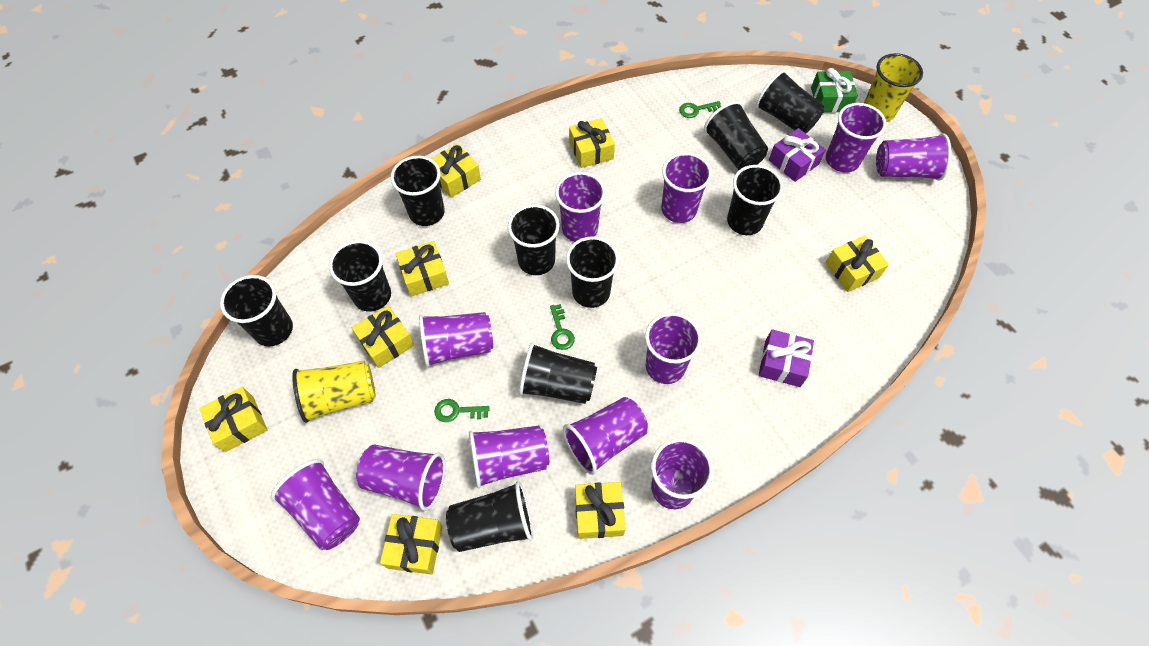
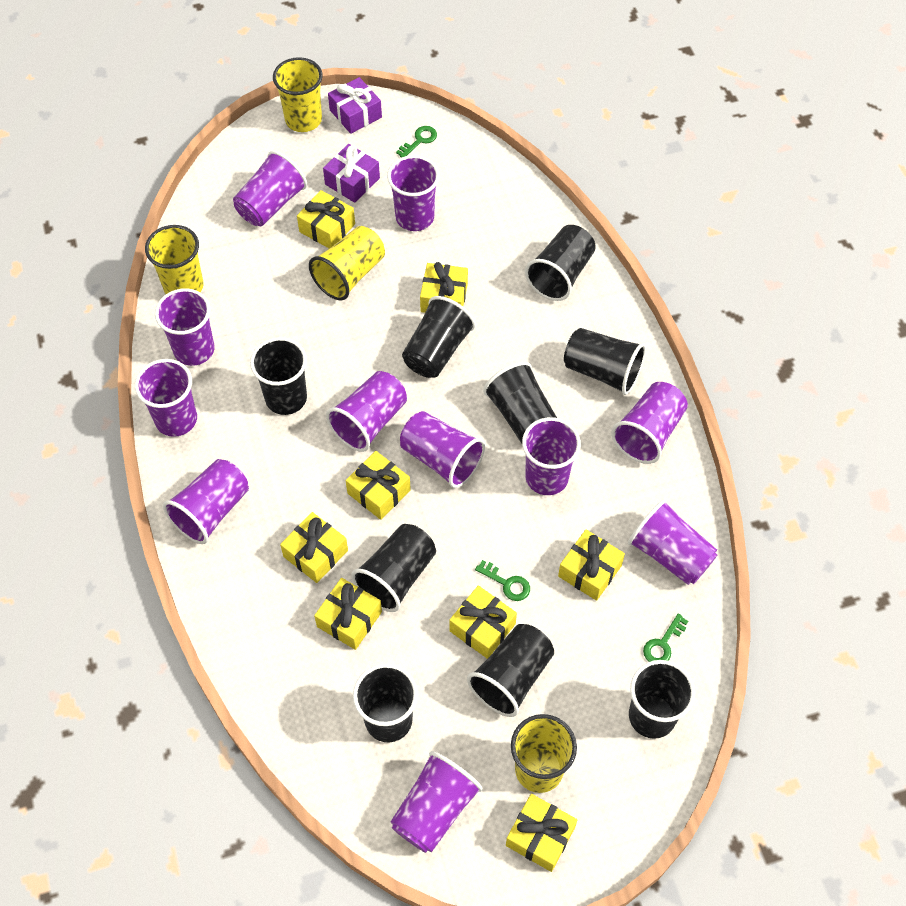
black cup: 10 -> 9
green gift: 1 -> 0
yellow cup: 2 -> 4

